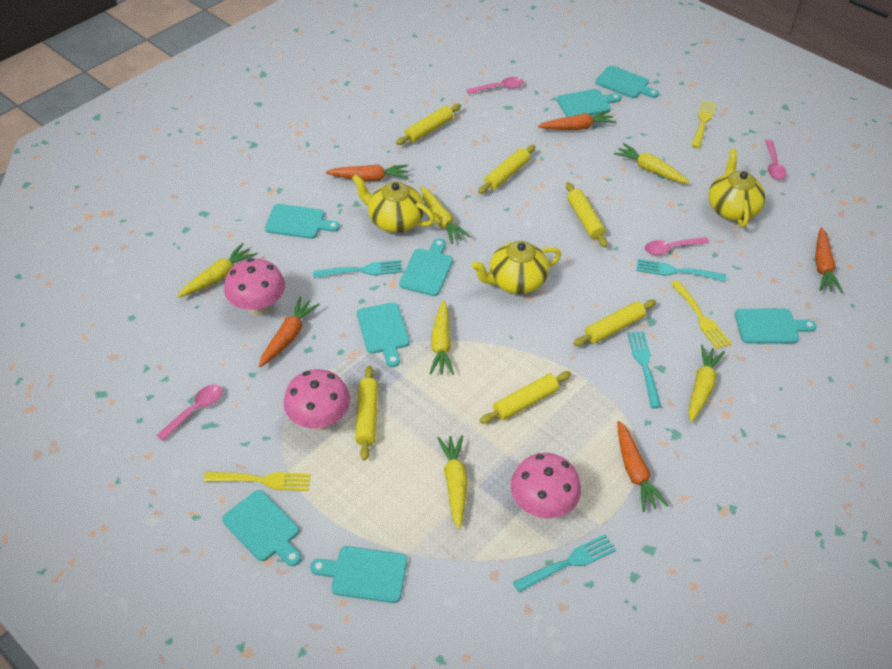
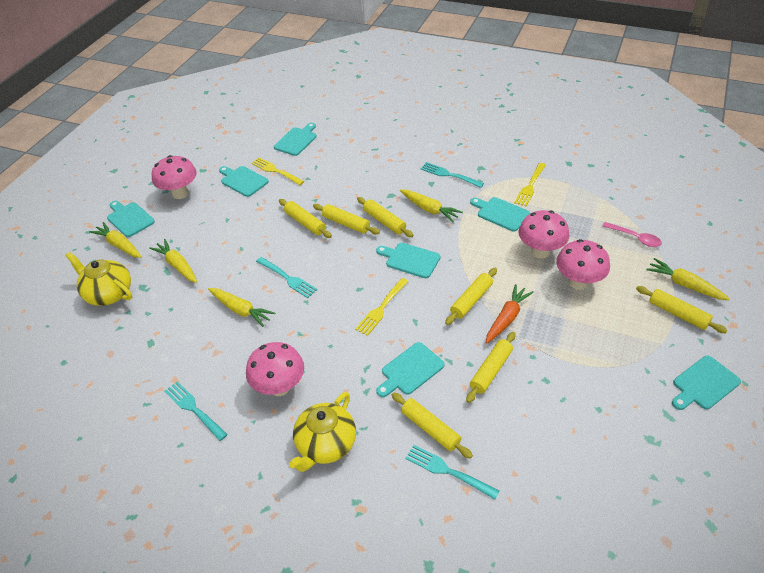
orange carrot: 5 -> 1
pink mushroom: 3 -> 4
pink spoon: 4 -> 1
turquoise cutting board: 8 -> 7
yellow carrot: 6 -> 5
yellow rolling pin: 6 -> 7
yellow teapot: 3 -> 2

